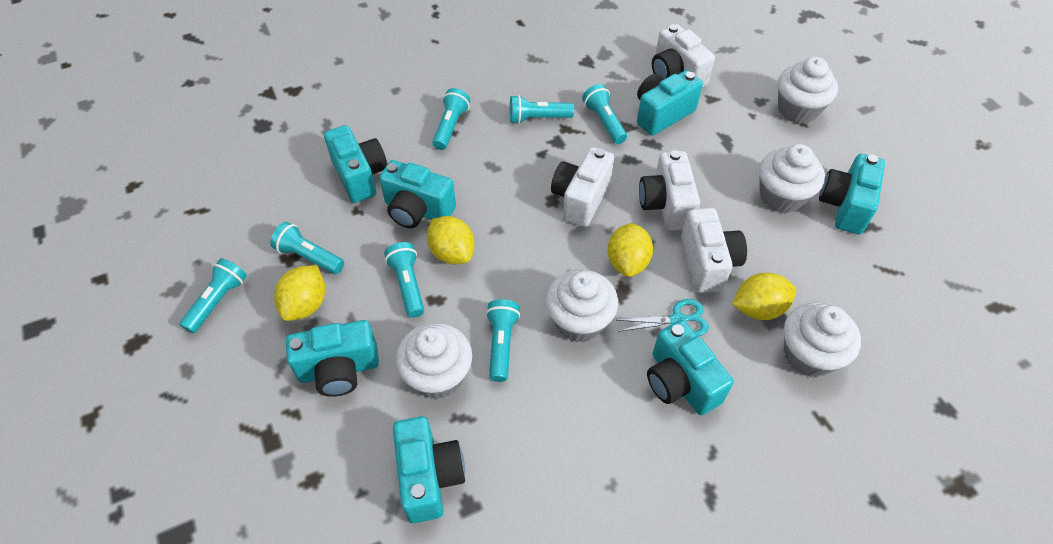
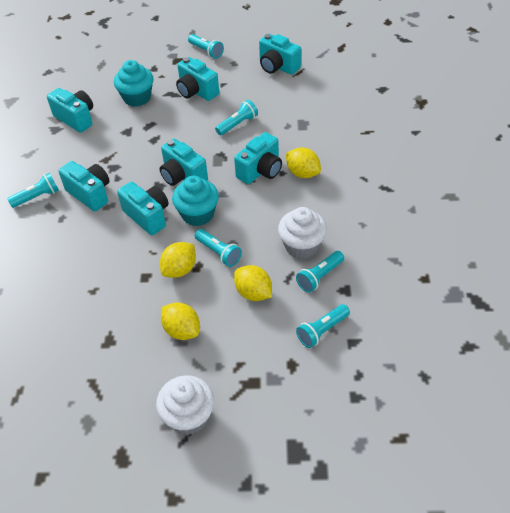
turquoise cupcake: 0 -> 2
turquoise flashlight: 7 -> 6
turquoise scissors: 1 -> 0
white camera: 4 -> 0
white cupcake: 5 -> 2

